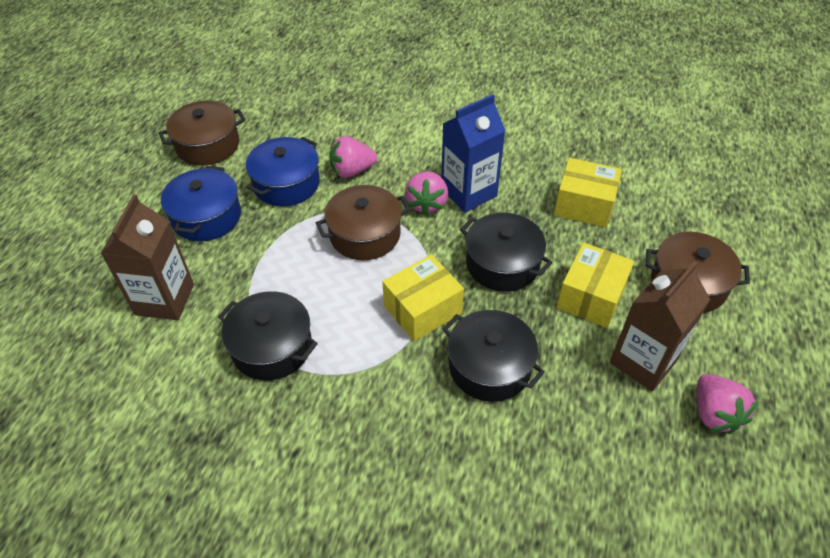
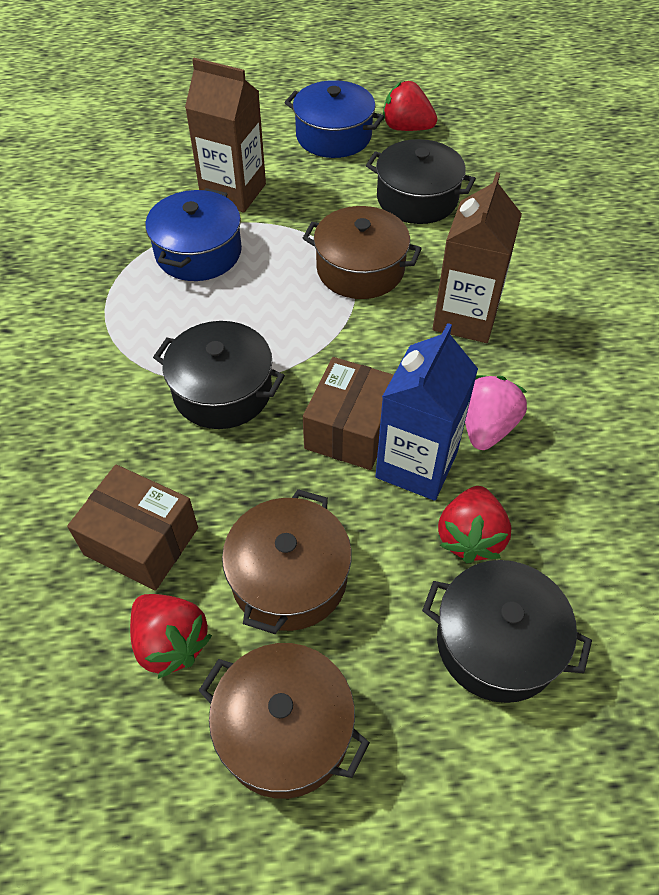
brown box: 0 -> 2
pink strawberry: 3 -> 1
red strawberry: 0 -> 3
yellow box: 3 -> 0

